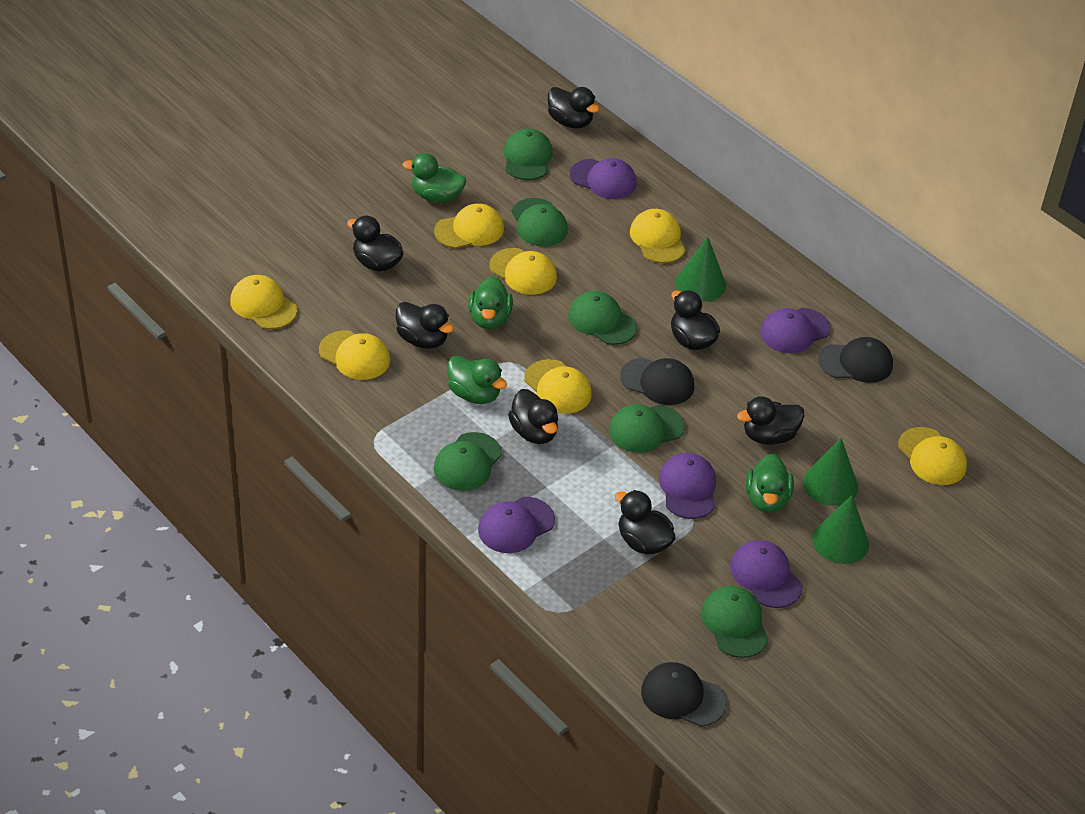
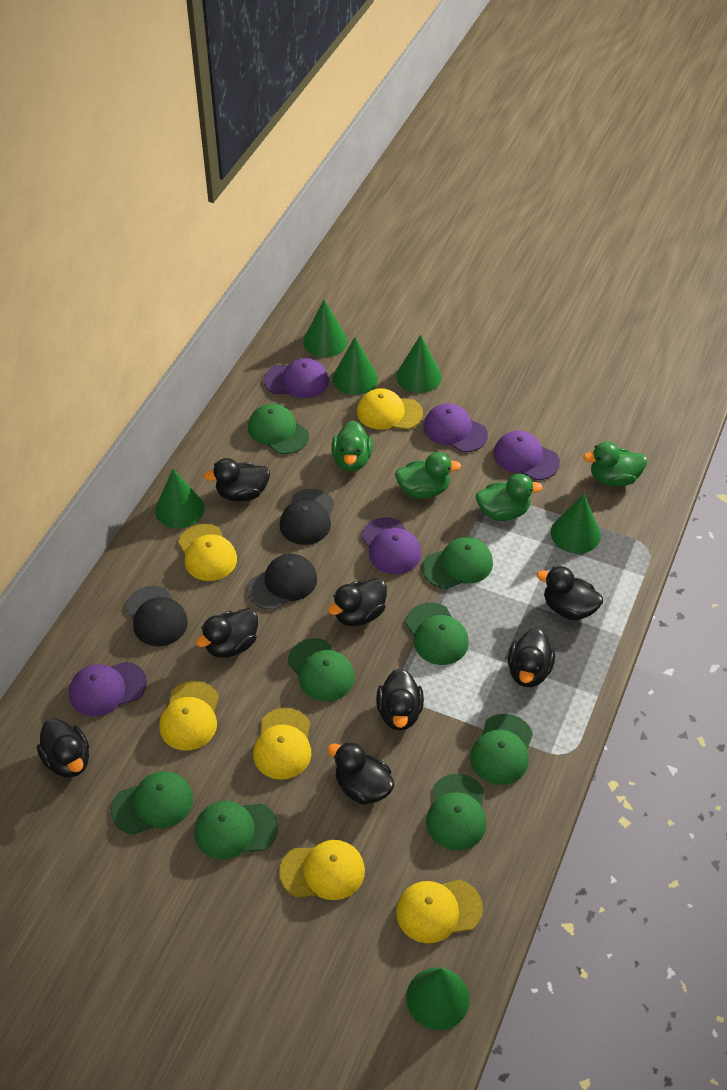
black duck: 7 -> 8
green cap: 6 -> 8
green cone: 3 -> 6
yellow cap: 7 -> 6

